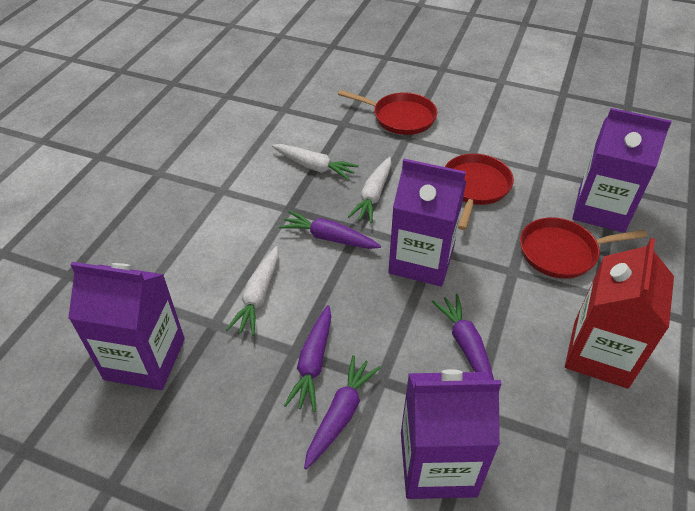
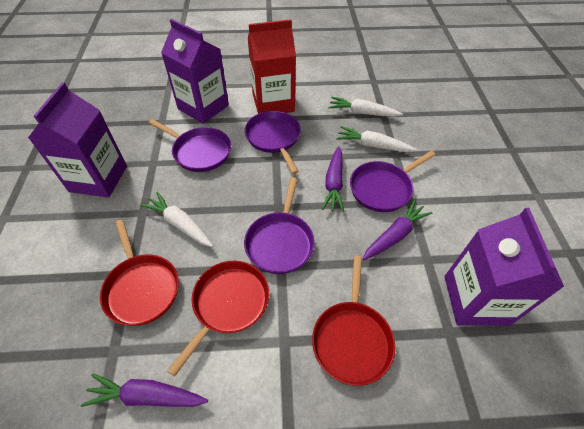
purple carrot: 4 -> 3
purple carton: 4 -> 3
purple pan: 0 -> 4

